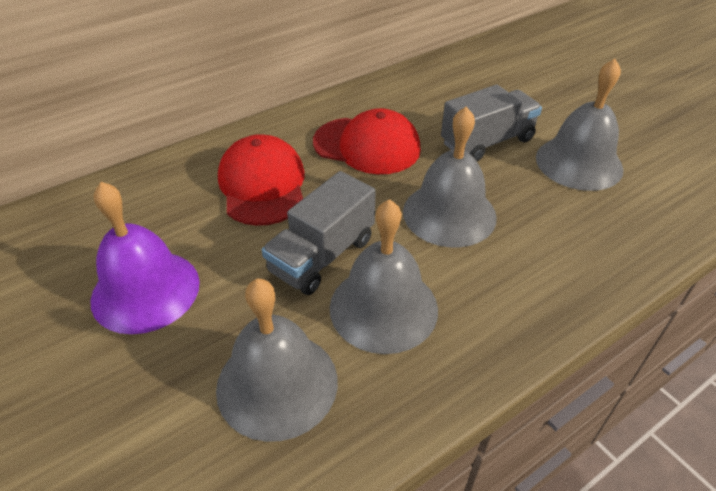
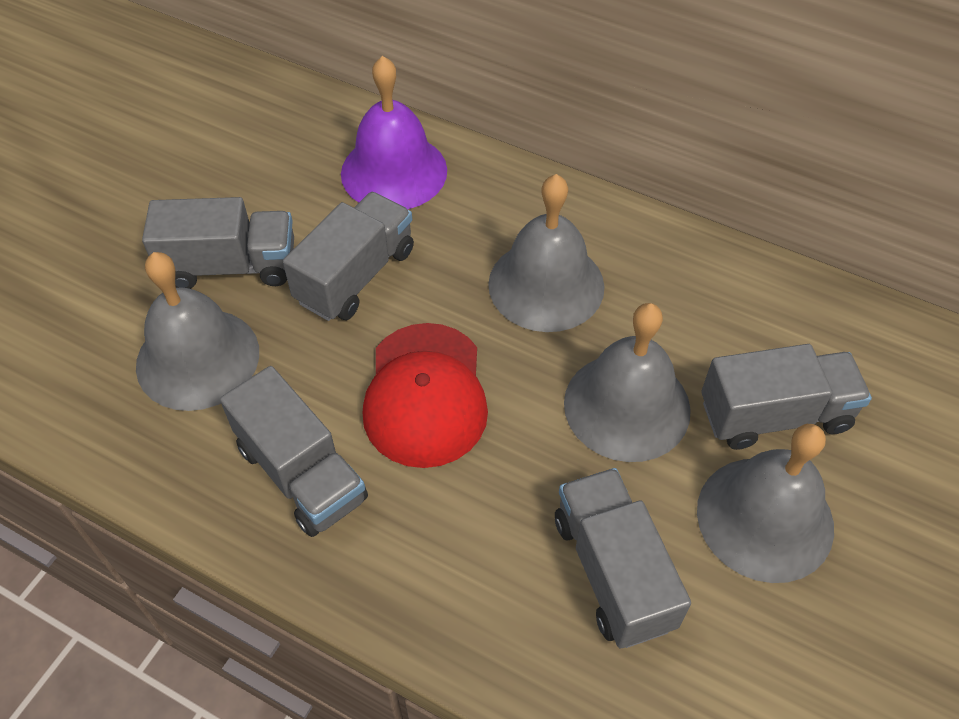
grey truck: 2 -> 5
red cap: 2 -> 1

